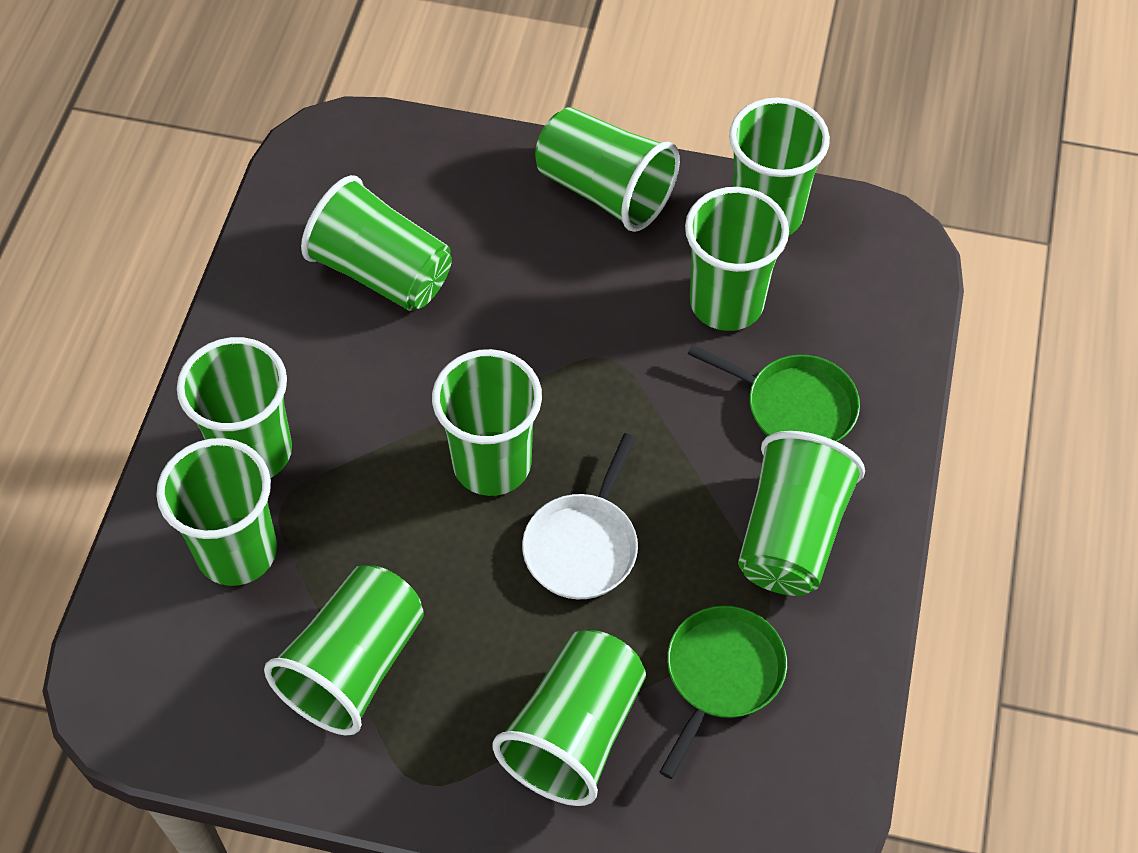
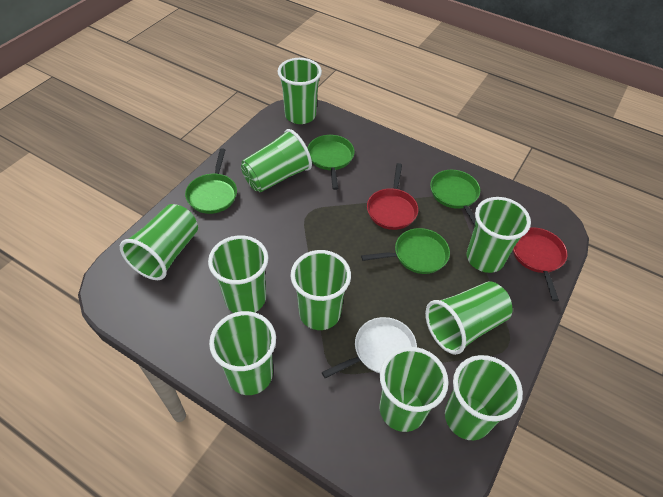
green pan: 2 -> 4
red pan: 0 -> 2

